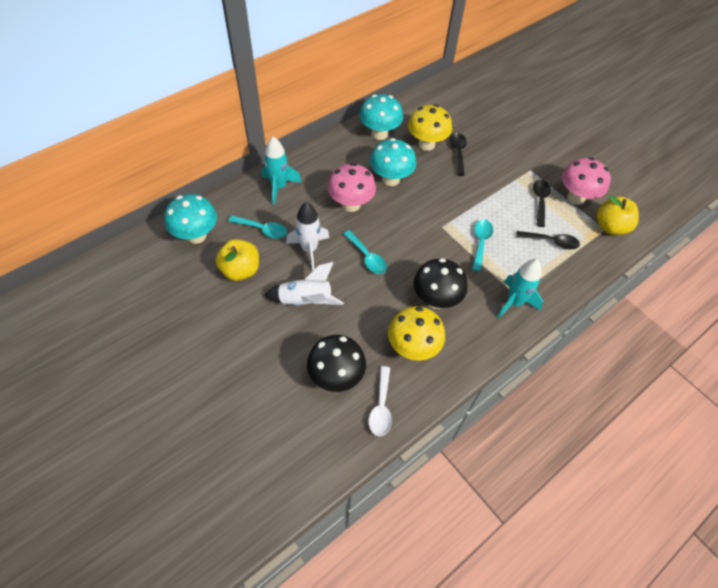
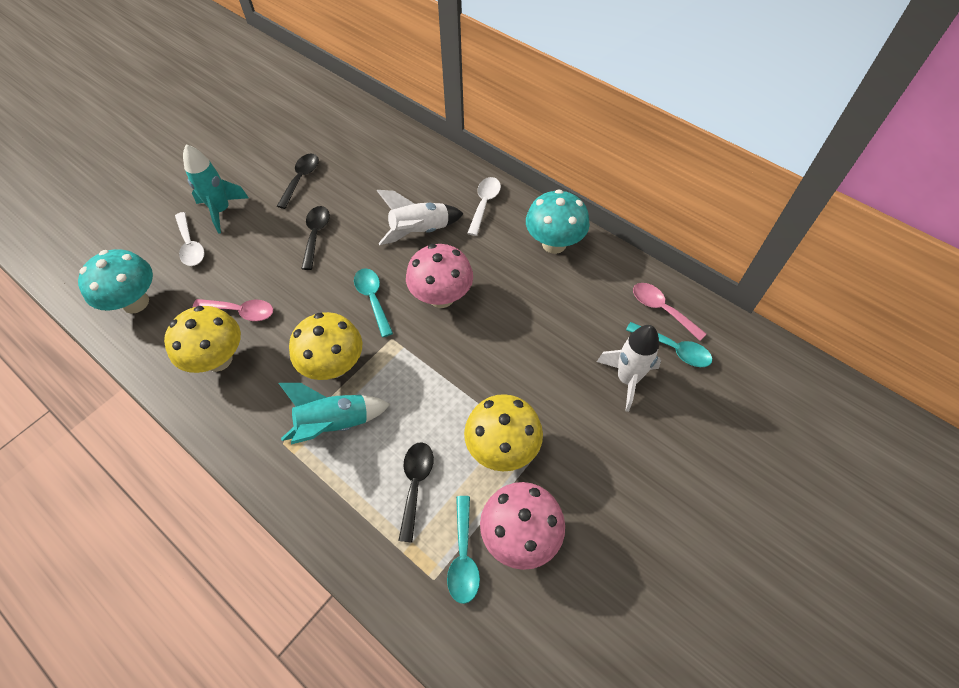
black mushroom: 2 -> 0
pink spoon: 0 -> 2
turquoise mushroom: 3 -> 2
white spoon: 1 -> 2
yellow apple: 2 -> 0
yellow mushroom: 2 -> 3

